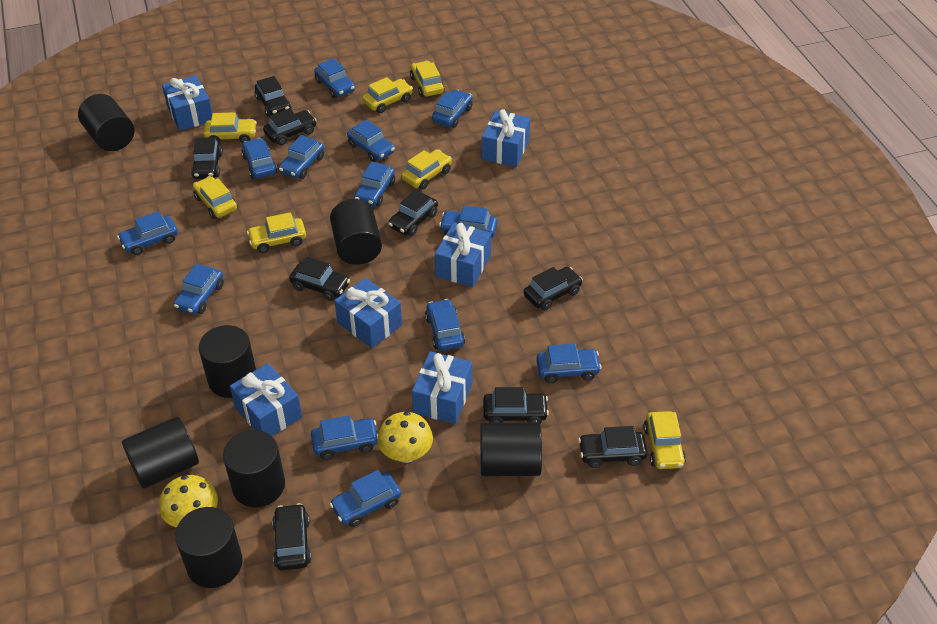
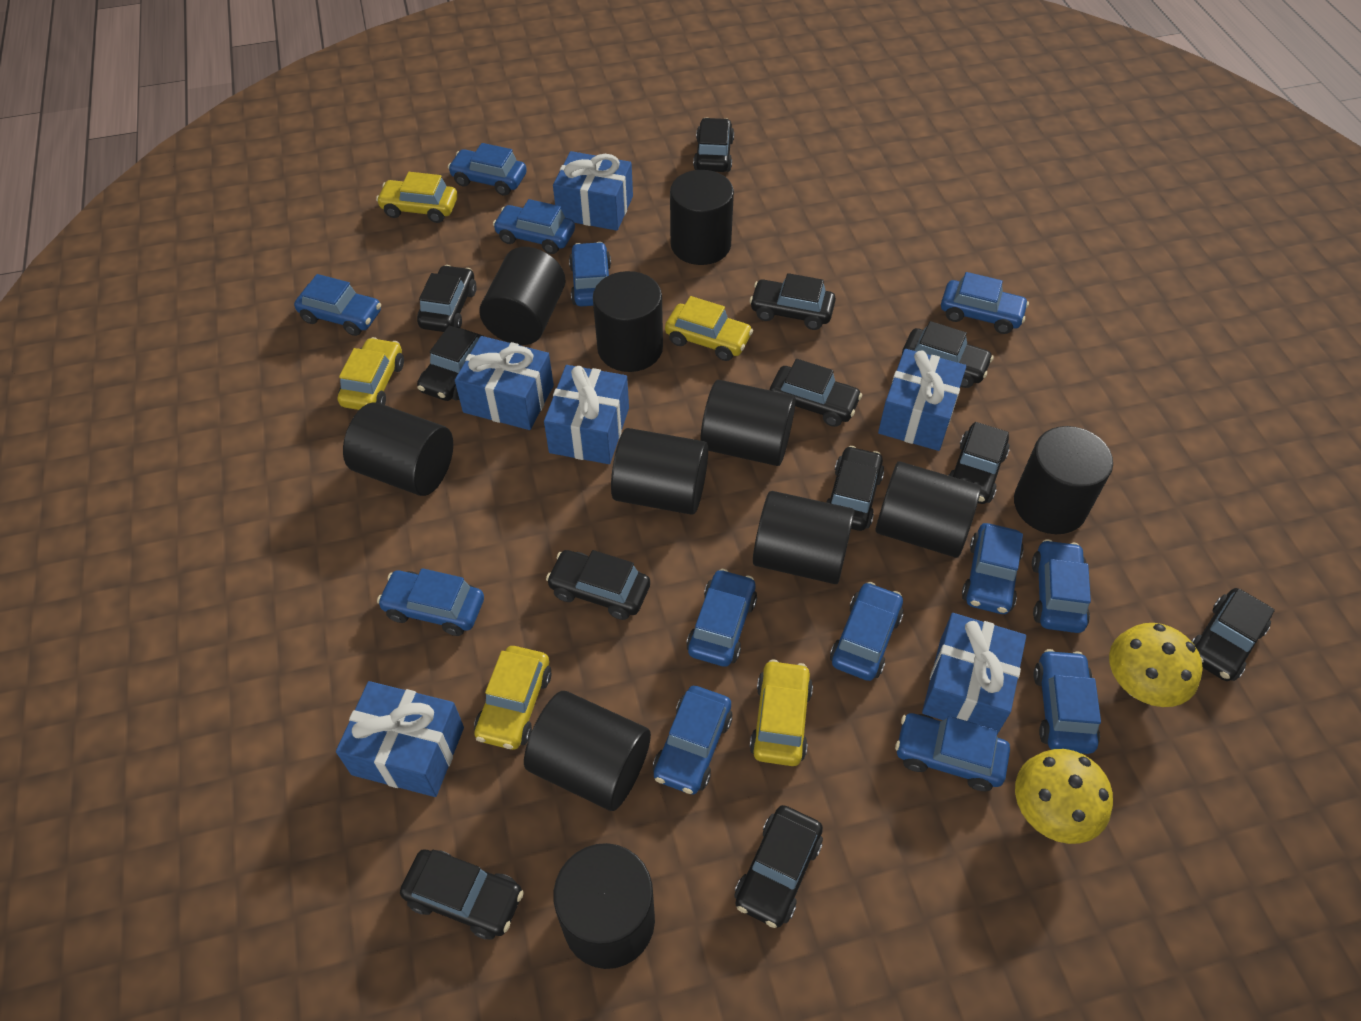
black car: 9 -> 12
black cylinder: 7 -> 11
yellow car: 7 -> 5

